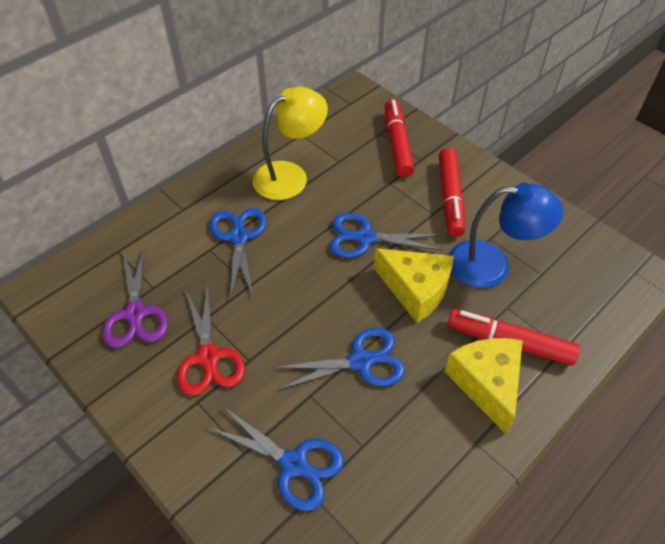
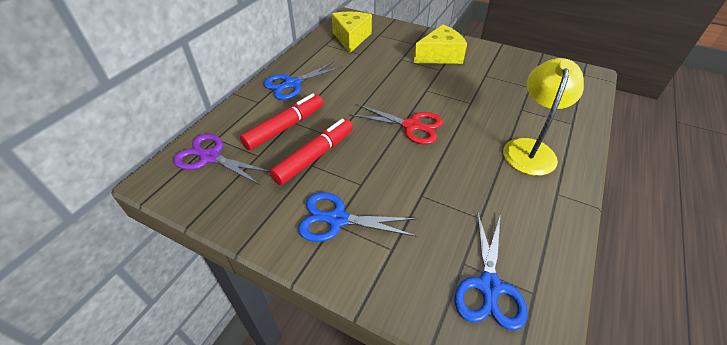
blue lamp: 1 -> 0
blue scissors: 4 -> 3
red marker: 3 -> 2

